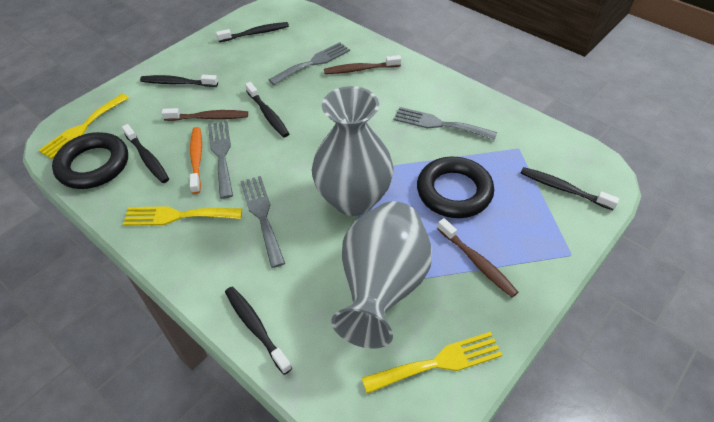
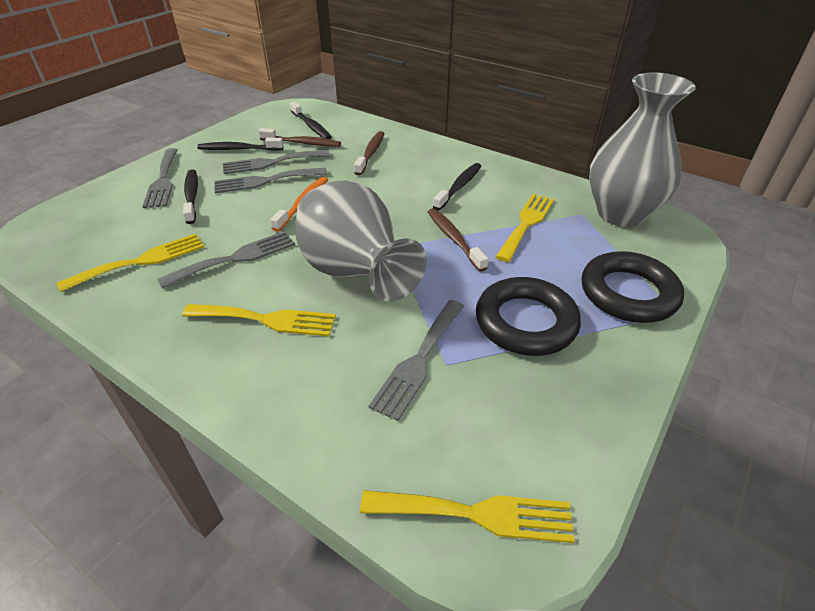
black toothbrush: 6 -> 4
grey fork: 4 -> 5
yellow fork: 3 -> 4

